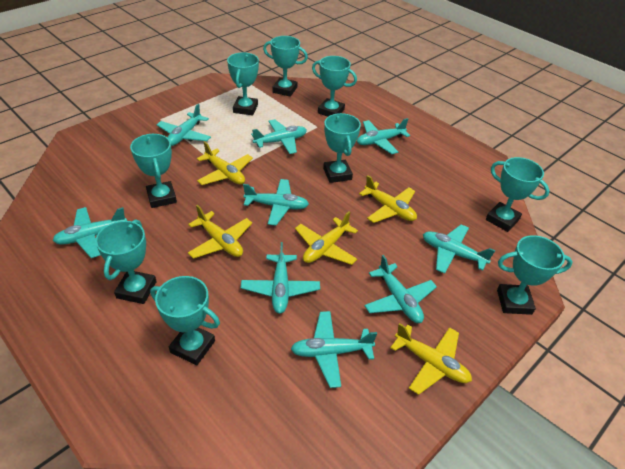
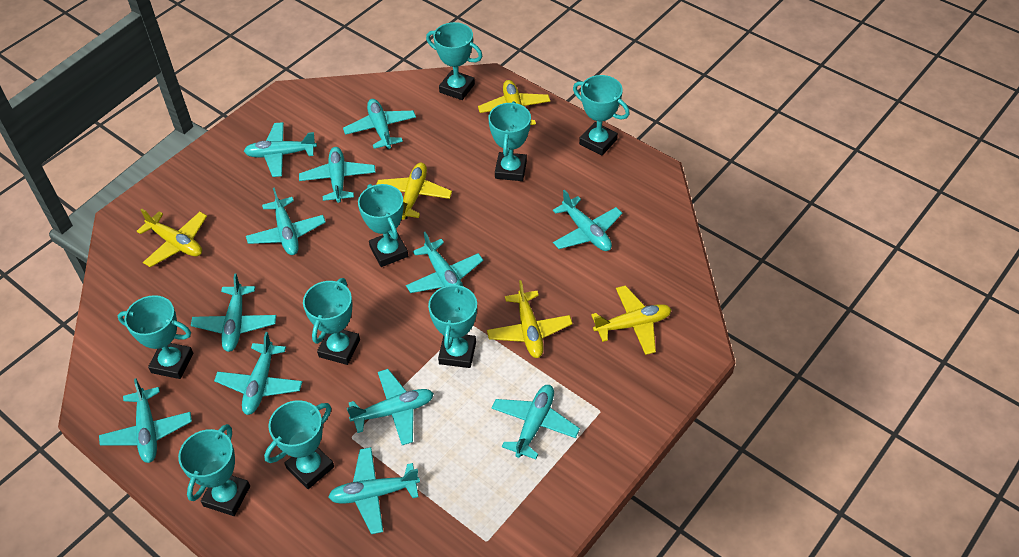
turquoise plane: 9 -> 12

